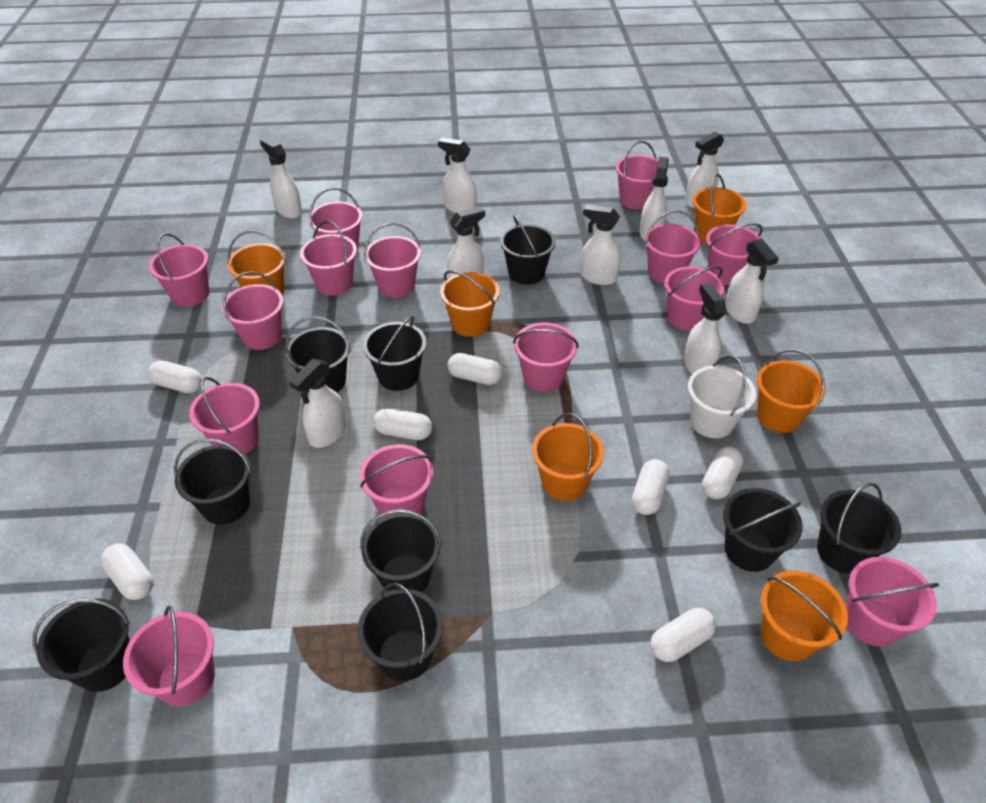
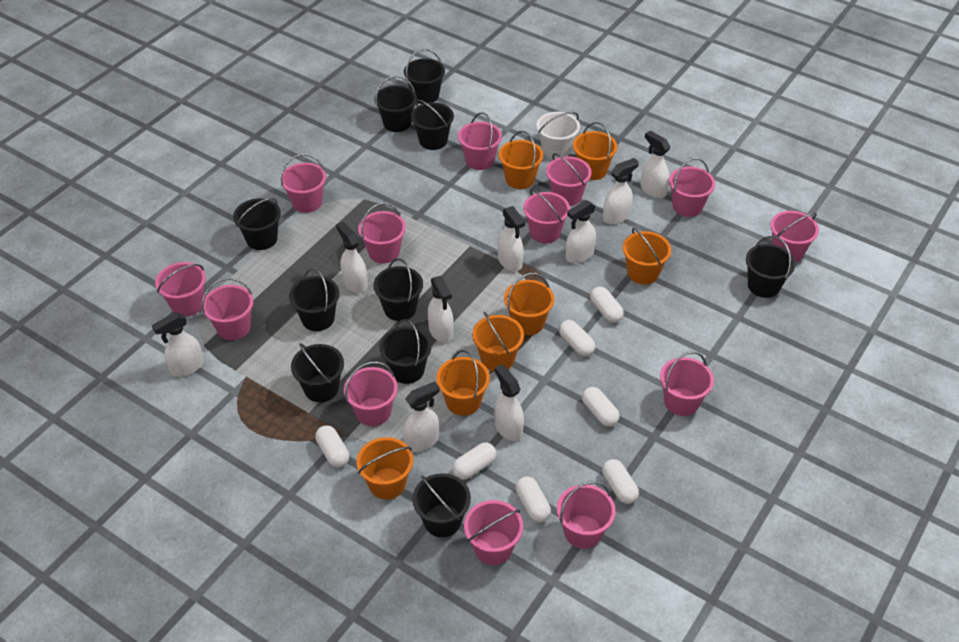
black bucket: 9 -> 10
orange bucket: 6 -> 7
pink bucket: 14 -> 13

